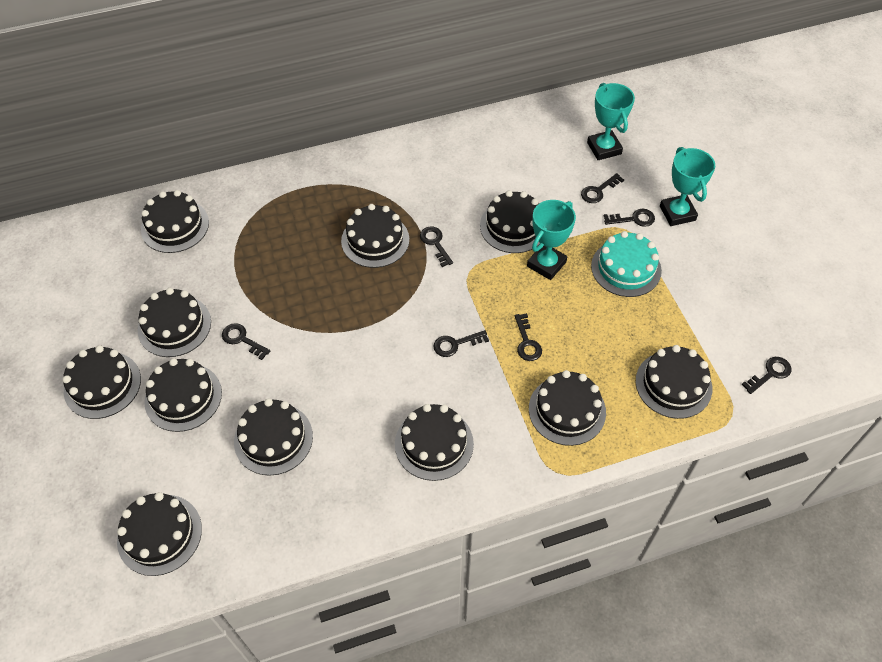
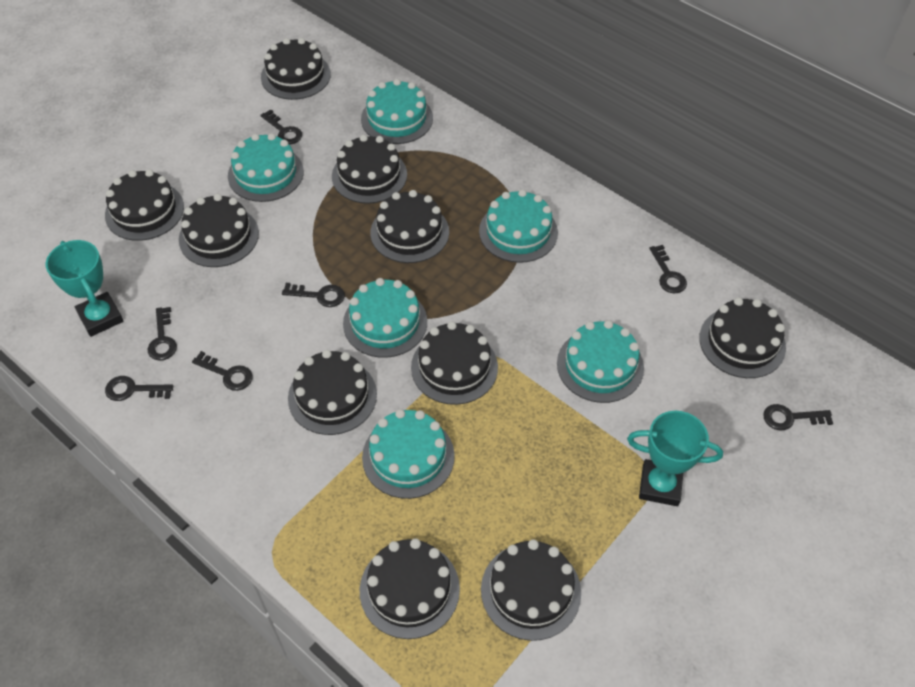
black cake: 11 -> 10
turquoise cake: 1 -> 6
turquoise trophy: 3 -> 2

